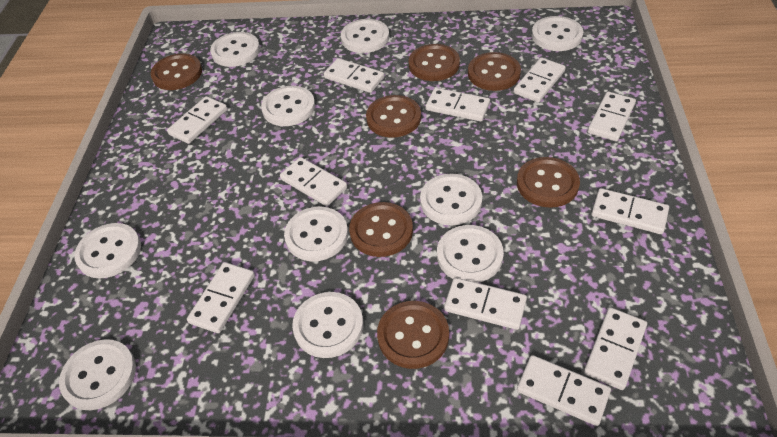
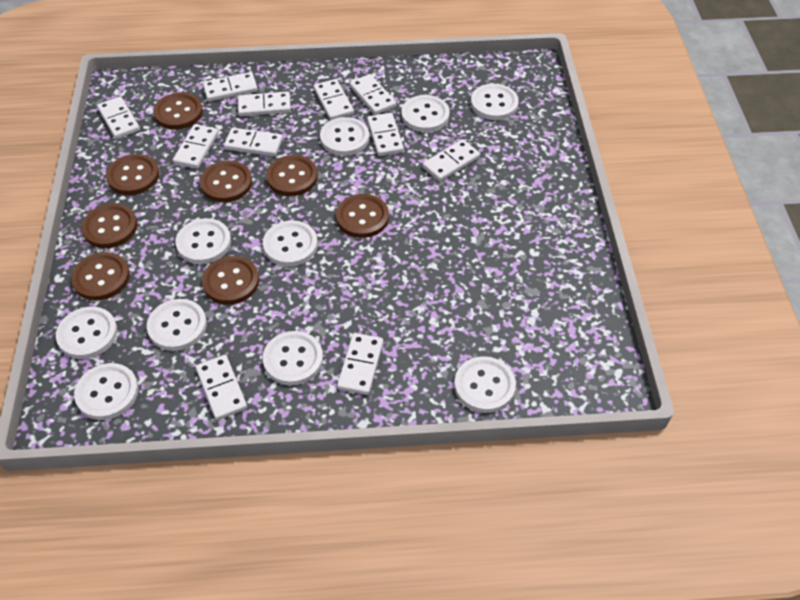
brown button: 7 -> 8

